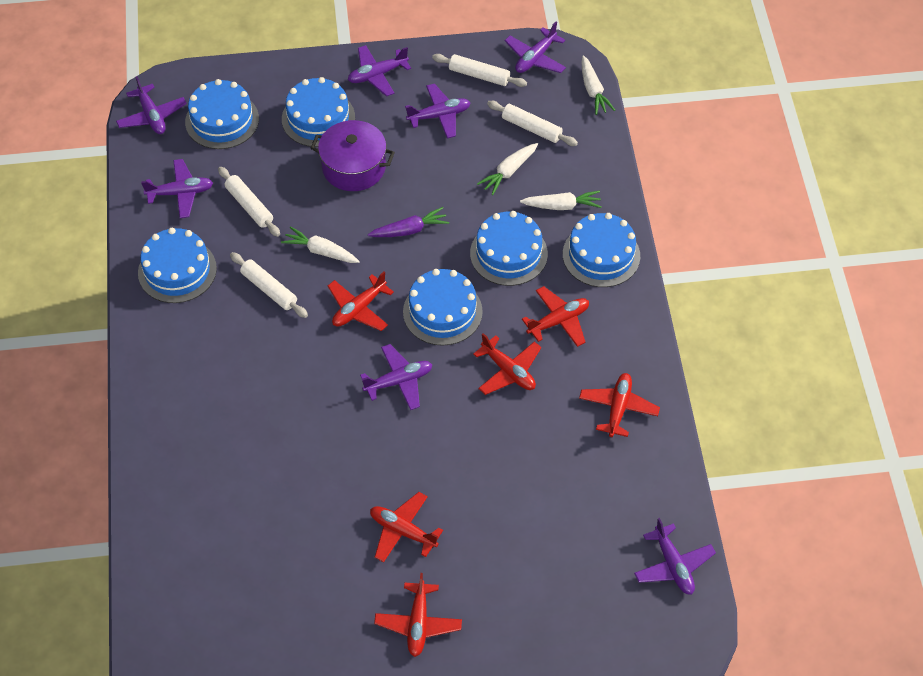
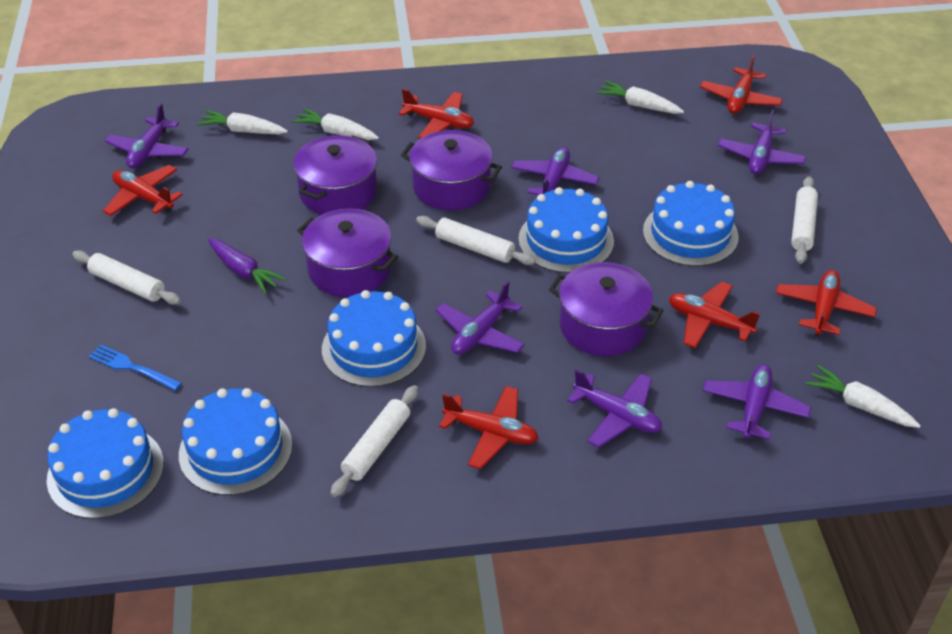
blue cake: 6 -> 5
blue fork: 0 -> 1
purple plane: 7 -> 6
purple pot: 1 -> 4

